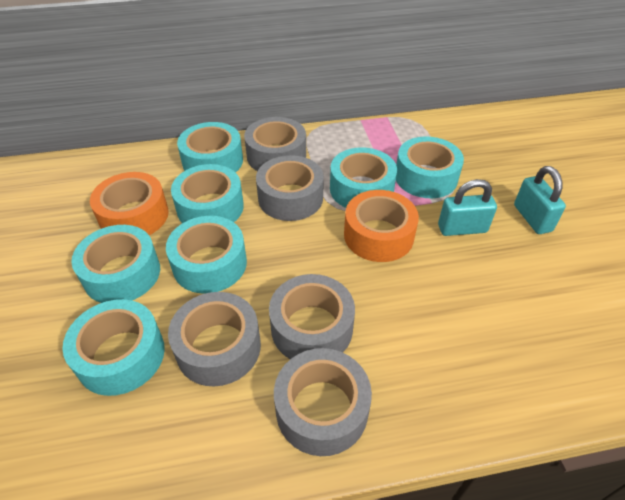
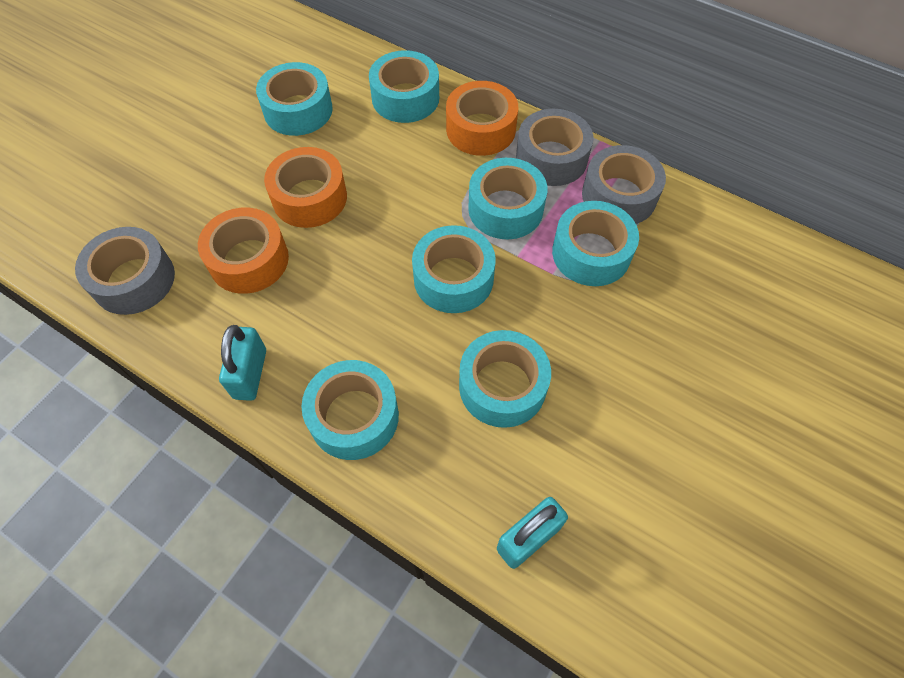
grey tape: 5 -> 3
orange tape: 2 -> 3

